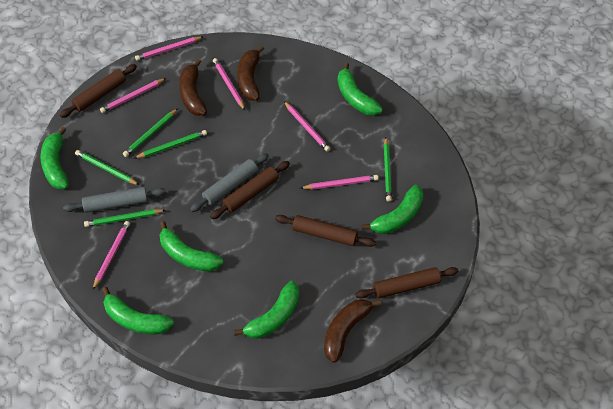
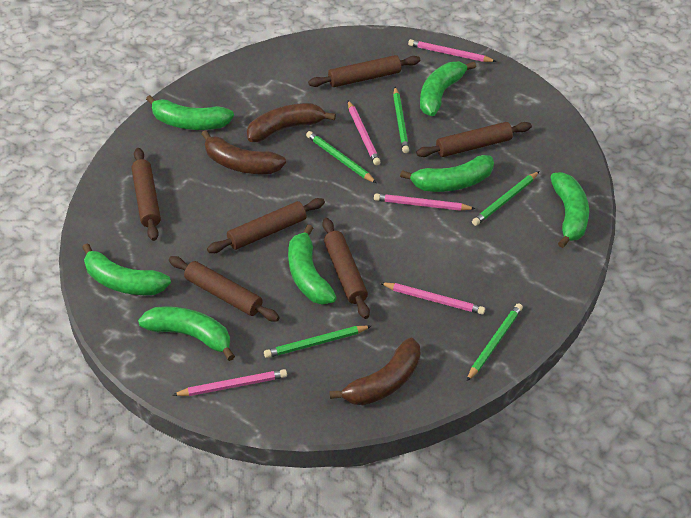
brown rolling pin: 4 -> 6
green banana: 6 -> 7
grey rolling pin: 2 -> 0
pink pencil: 6 -> 5

